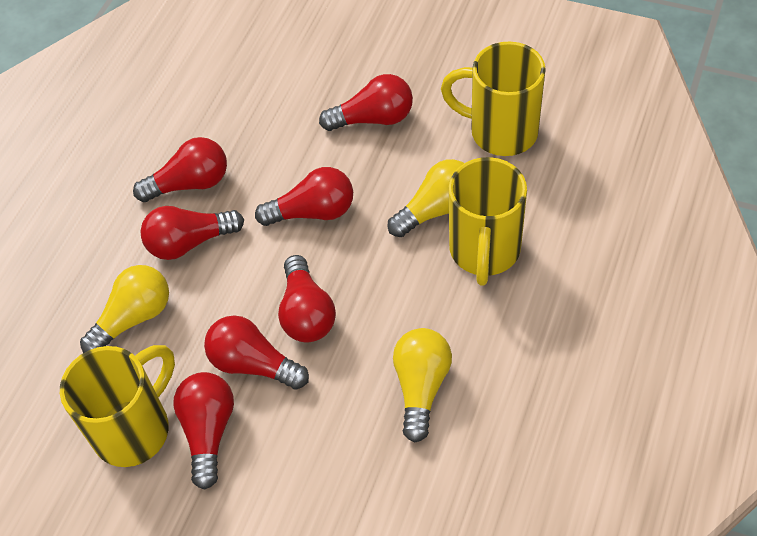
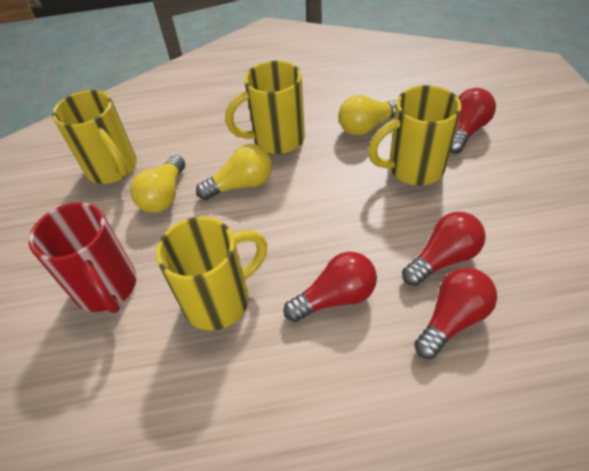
red light bulb: 7 -> 4
red mug: 0 -> 1
yellow mug: 3 -> 4

